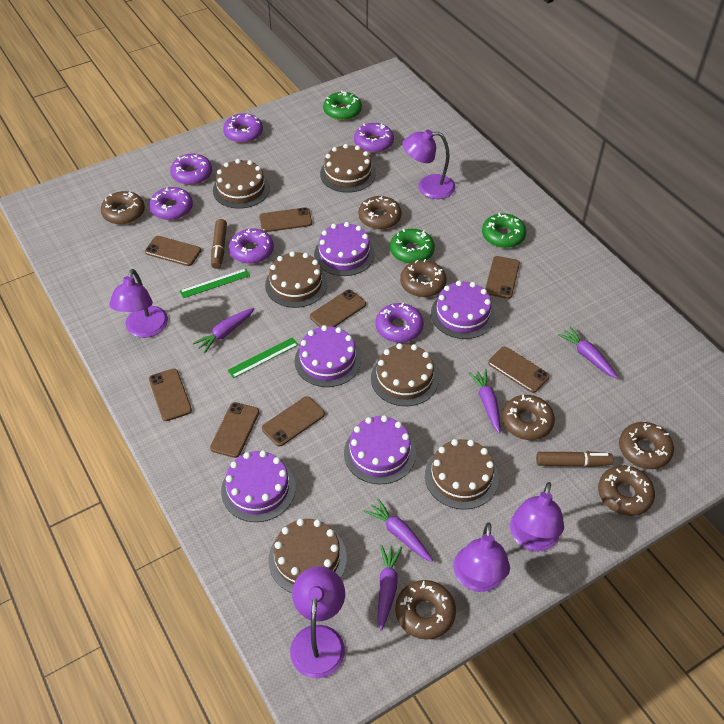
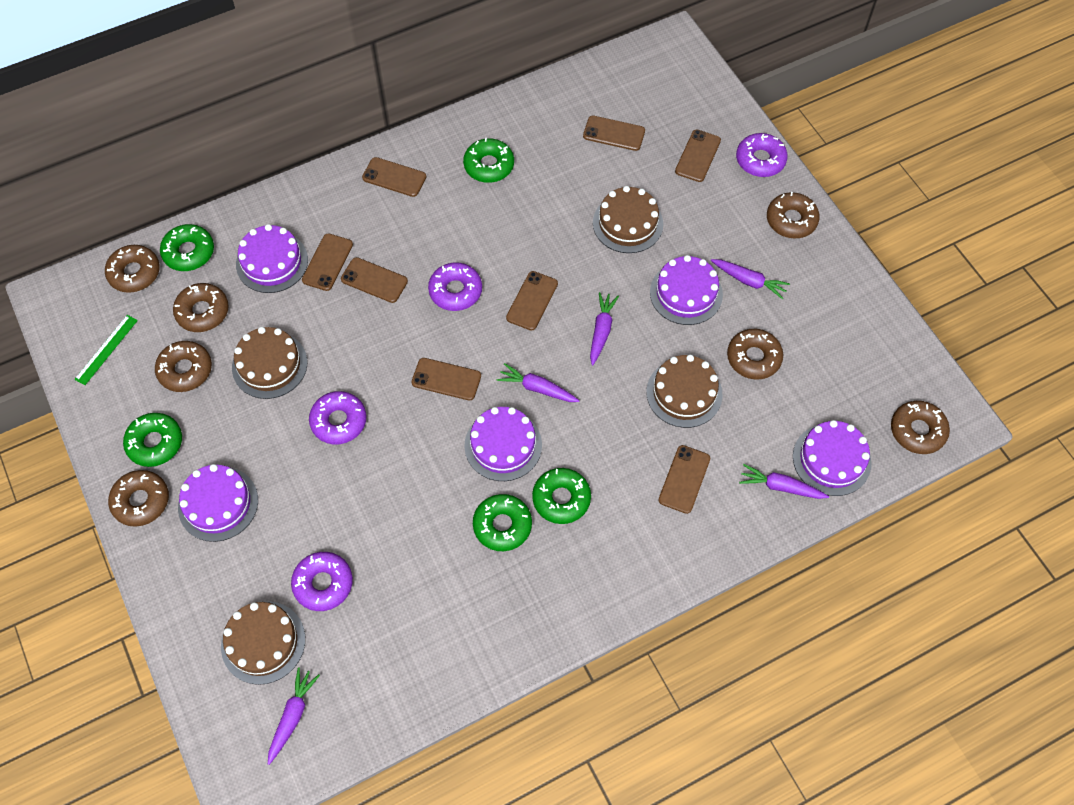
brown cake: 6 -> 4
brown marker: 2 -> 0
green donut: 3 -> 5
green ruler: 2 -> 1
purple donut: 6 -> 4
purple lamp: 5 -> 0

